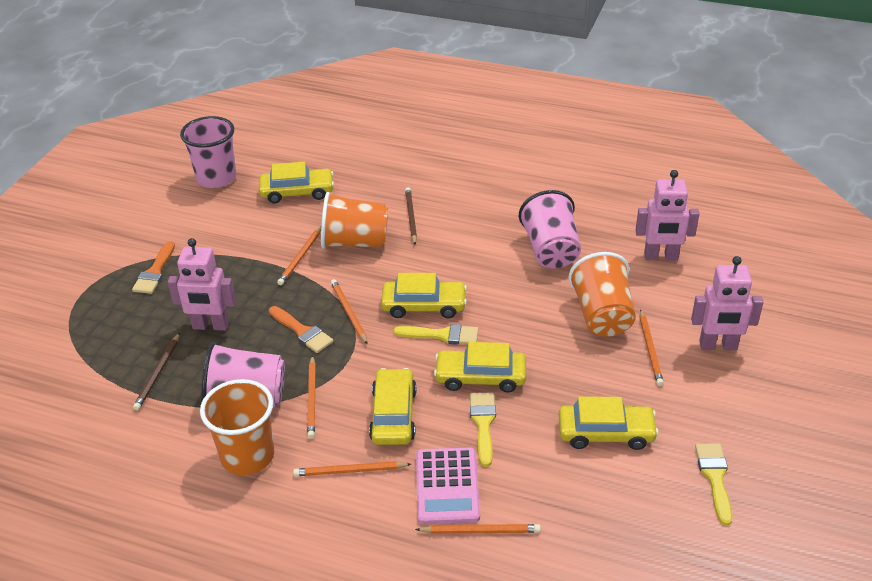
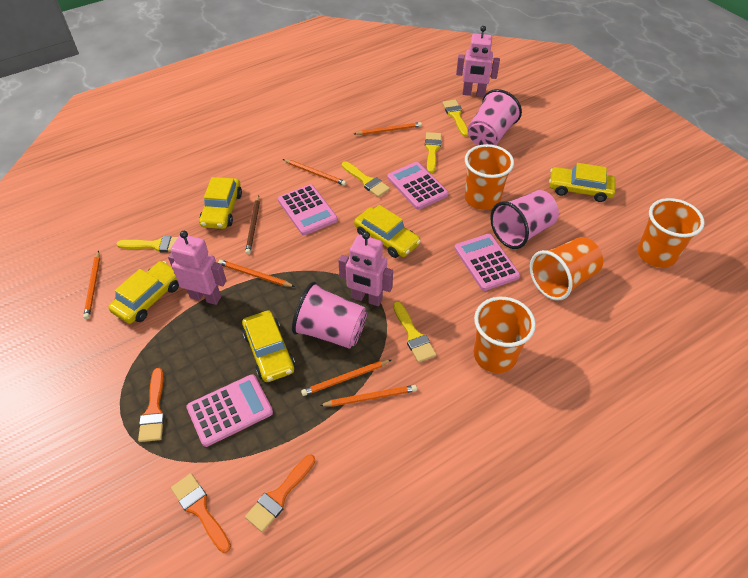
brown pencil: 2 -> 1
orange brush: 2 -> 3
orange cup: 3 -> 4
pink calculator: 1 -> 4
yellow brush: 3 -> 5

